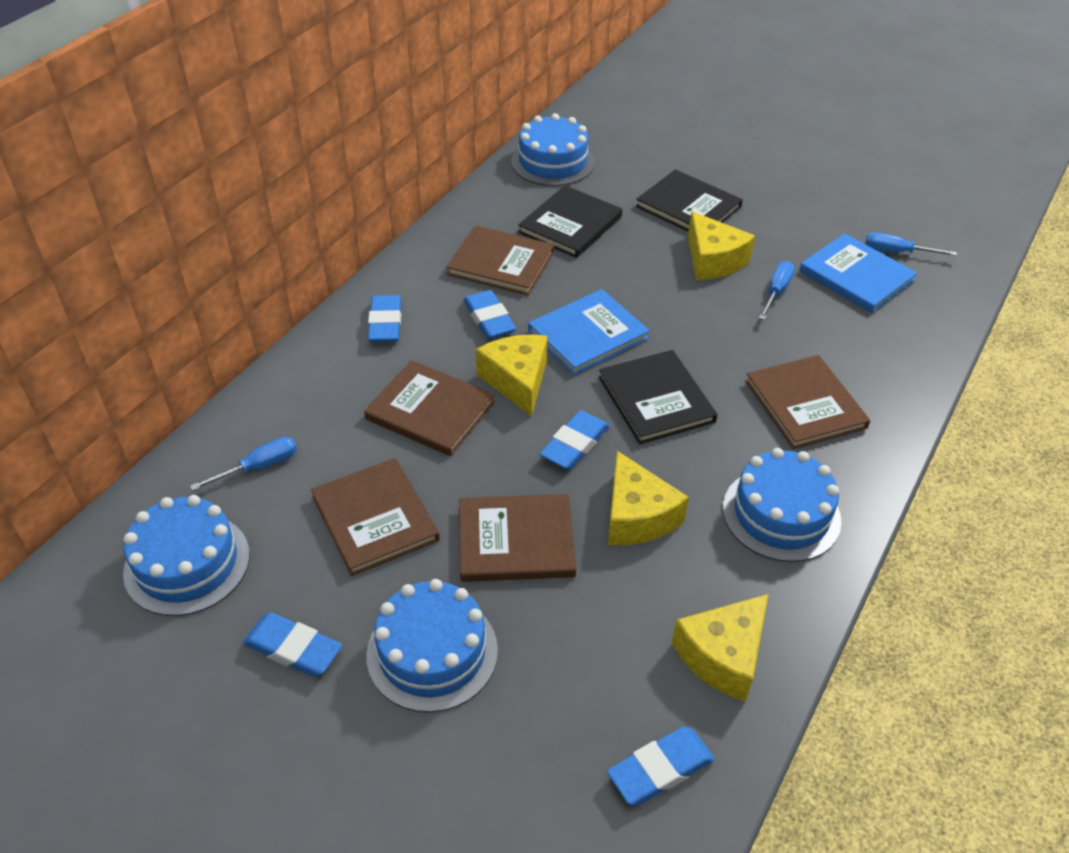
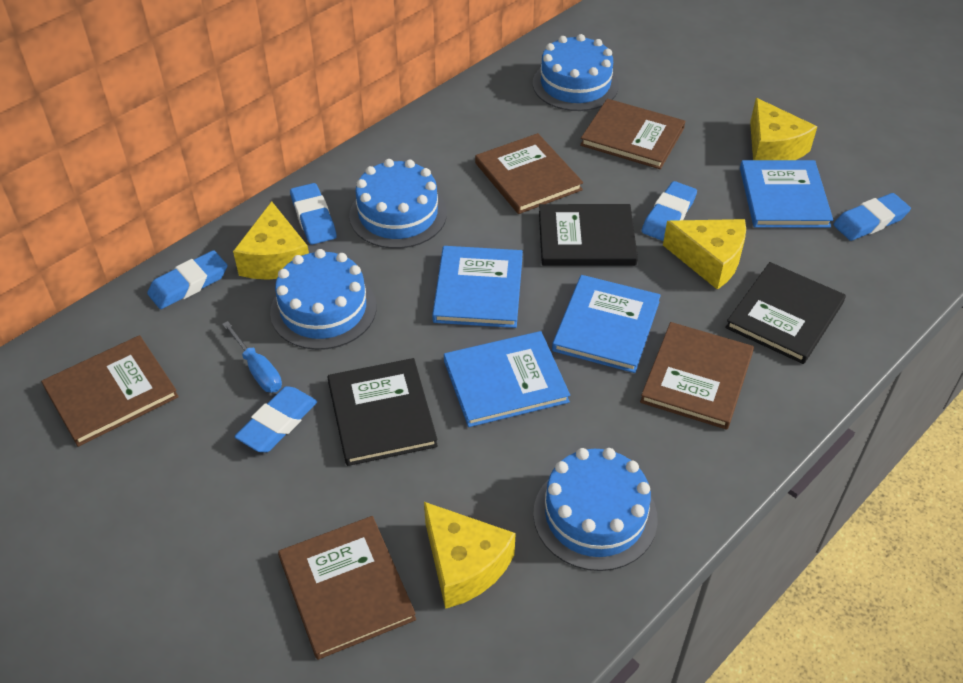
blue book: 2 -> 4
blue screwdriver: 3 -> 1

